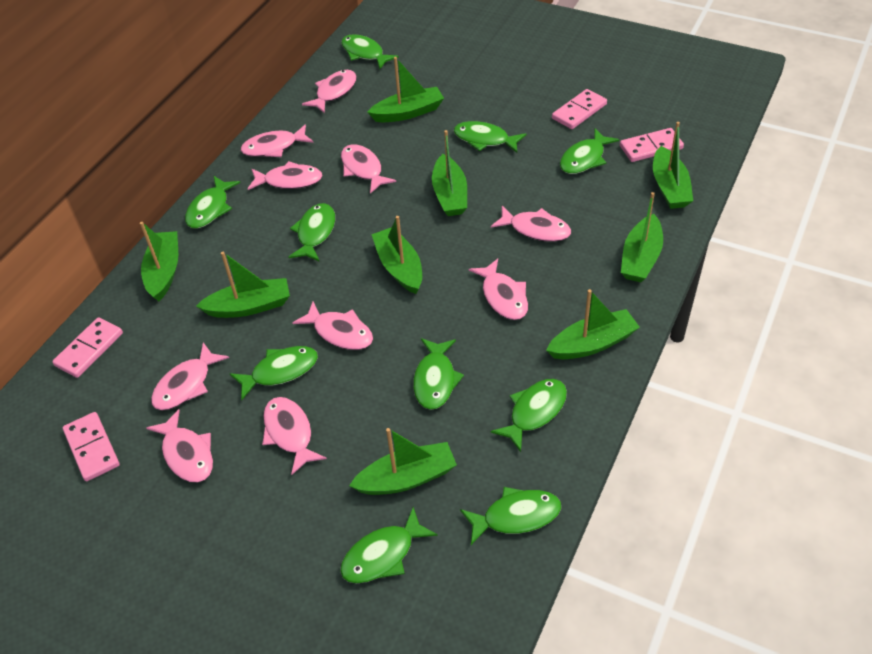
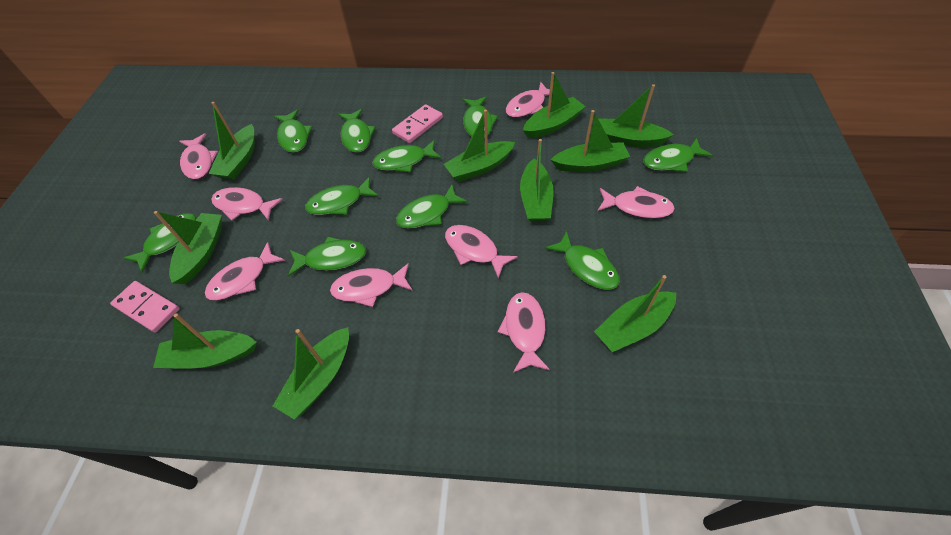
green boat: 9 -> 10
pink domino: 4 -> 2
pink fish: 10 -> 8

